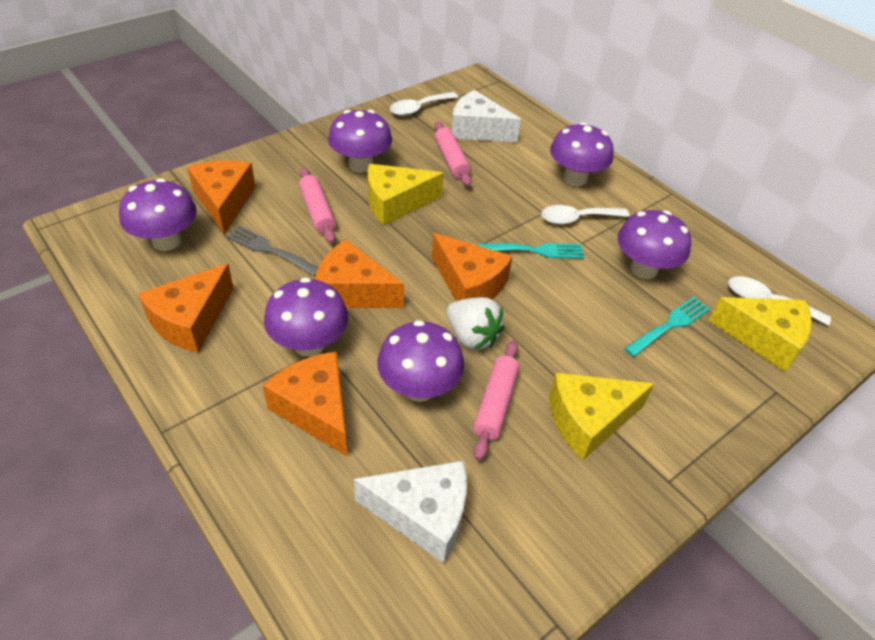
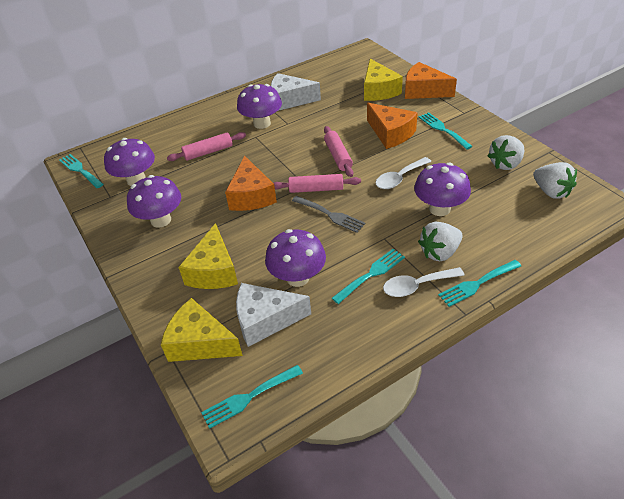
orange cheese: 5 -> 3
purple mushroom: 6 -> 5
turquoise fork: 2 -> 5
white spoon: 3 -> 2
white strawberry: 1 -> 3

